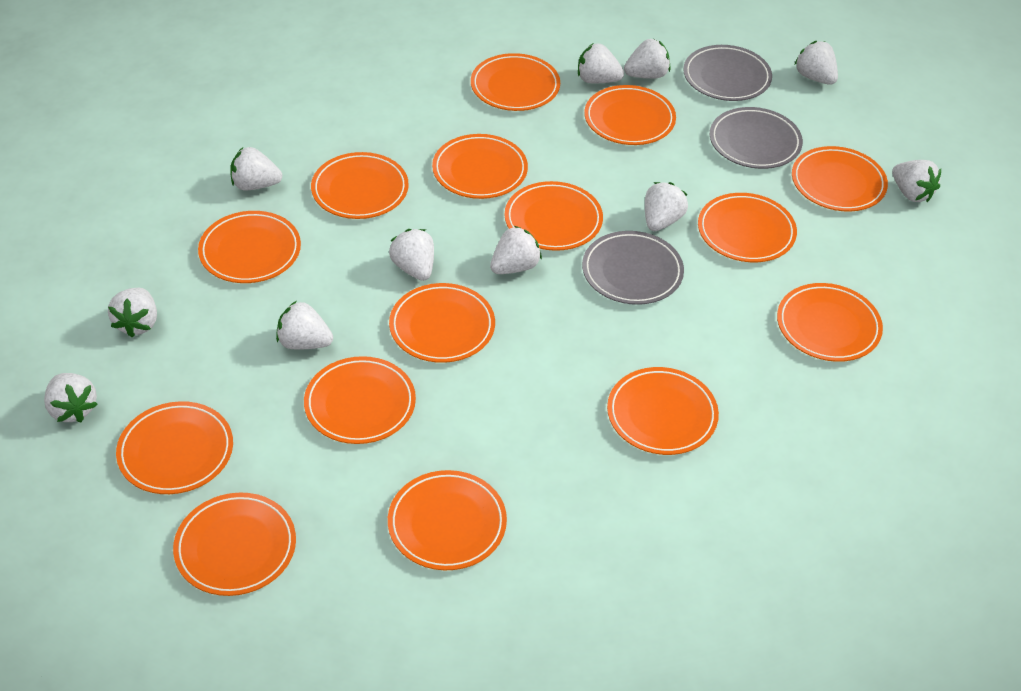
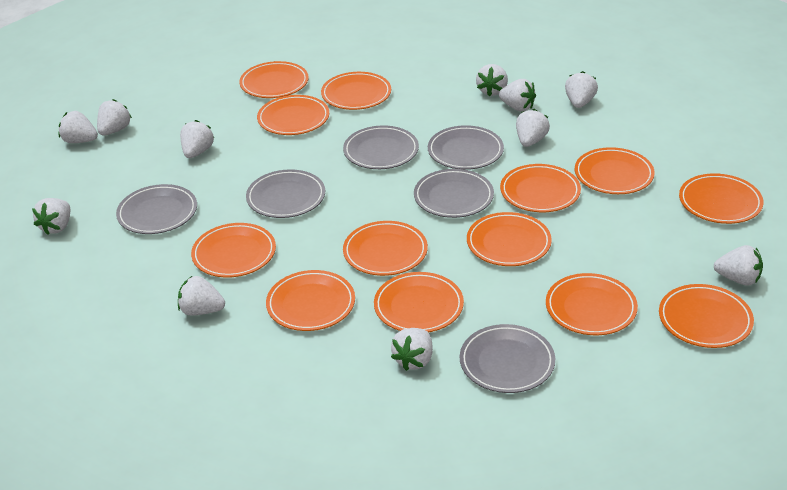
grey plate: 3 -> 6
orange plate: 15 -> 13

